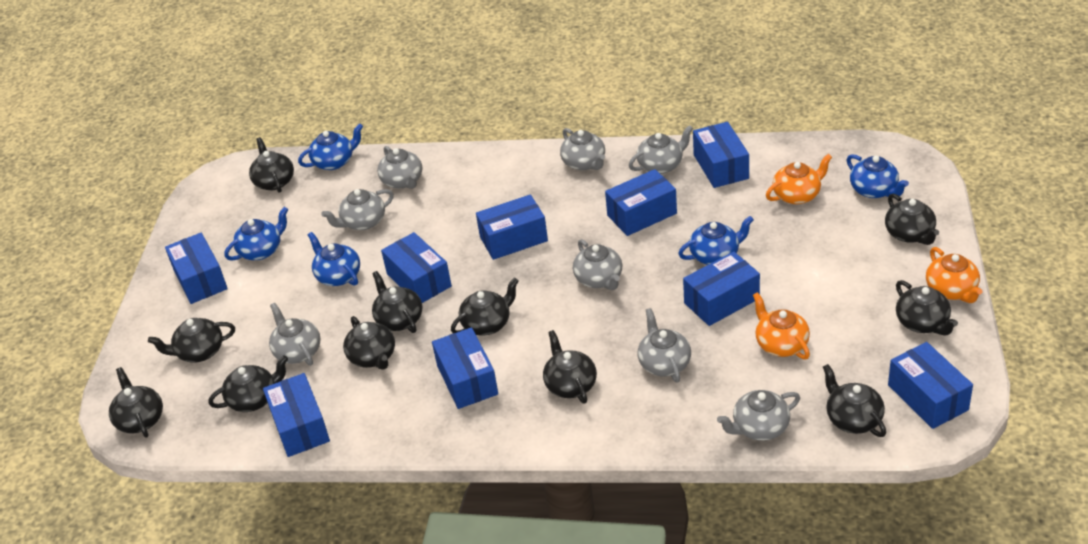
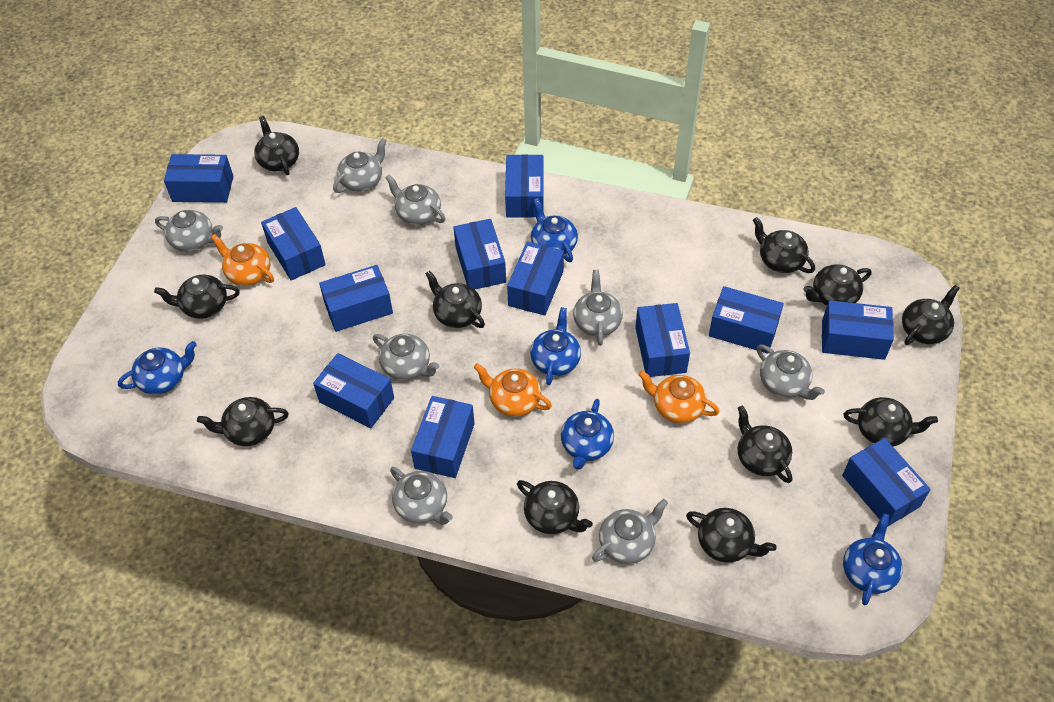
blue box: 9 -> 12

